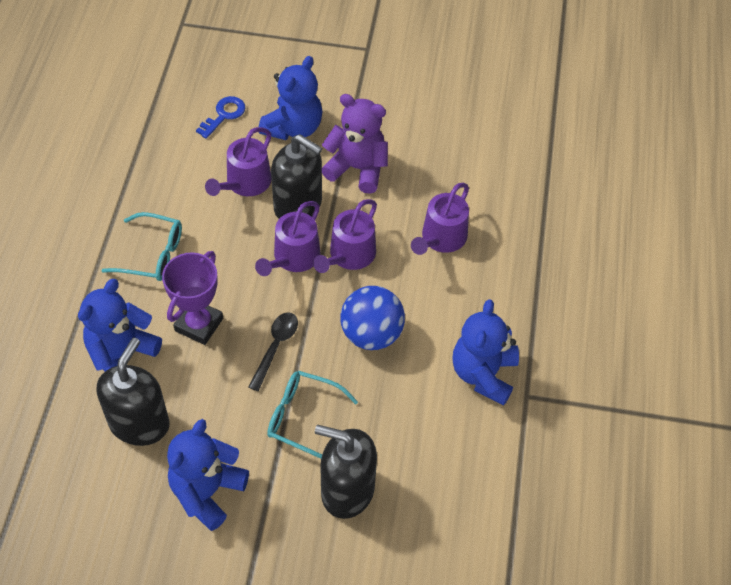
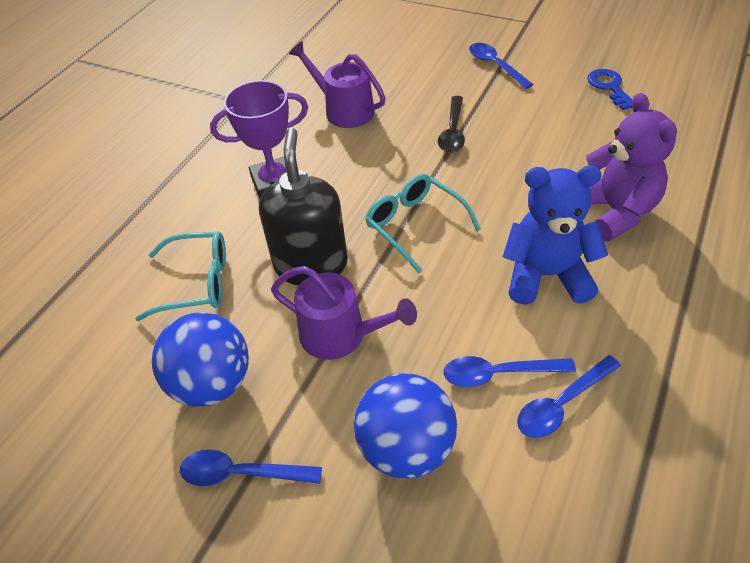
black soap dispenser: 3 -> 1
blue ball: 1 -> 2
blue spoon: 0 -> 4
blue teddy bear: 4 -> 1
purple watering can: 4 -> 2

